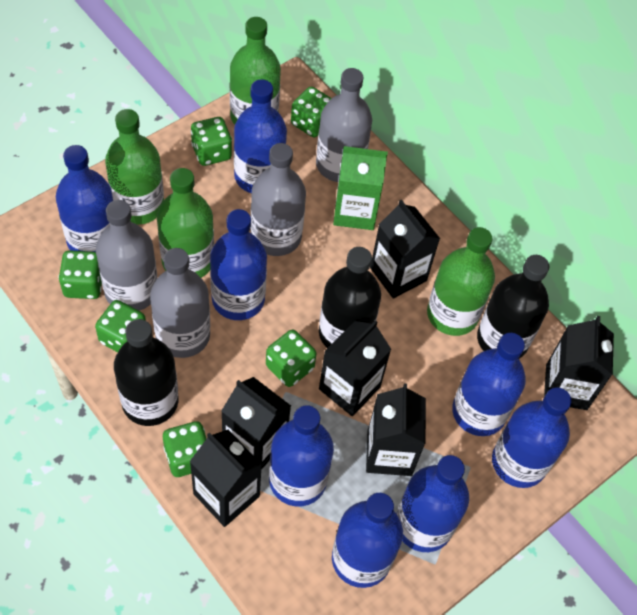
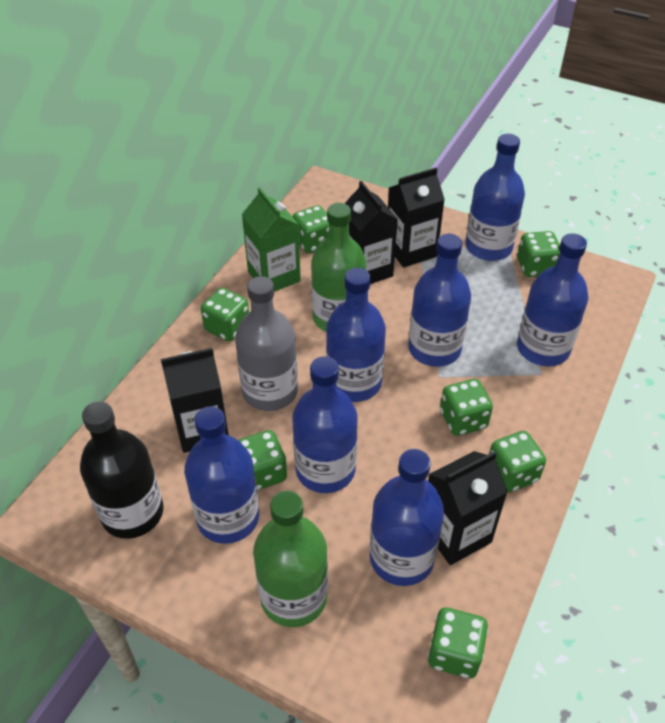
black bottle: 3 -> 1
black carton: 6 -> 4
blue bottle: 8 -> 7
green bottle: 4 -> 2
green dice: 6 -> 7
grey bottle: 4 -> 1

